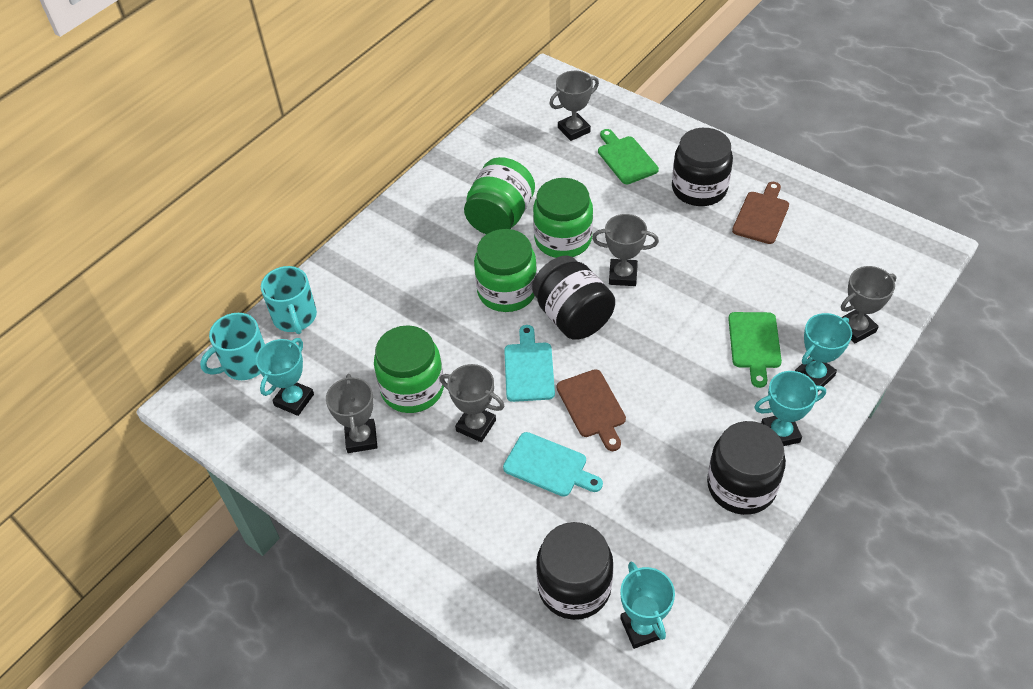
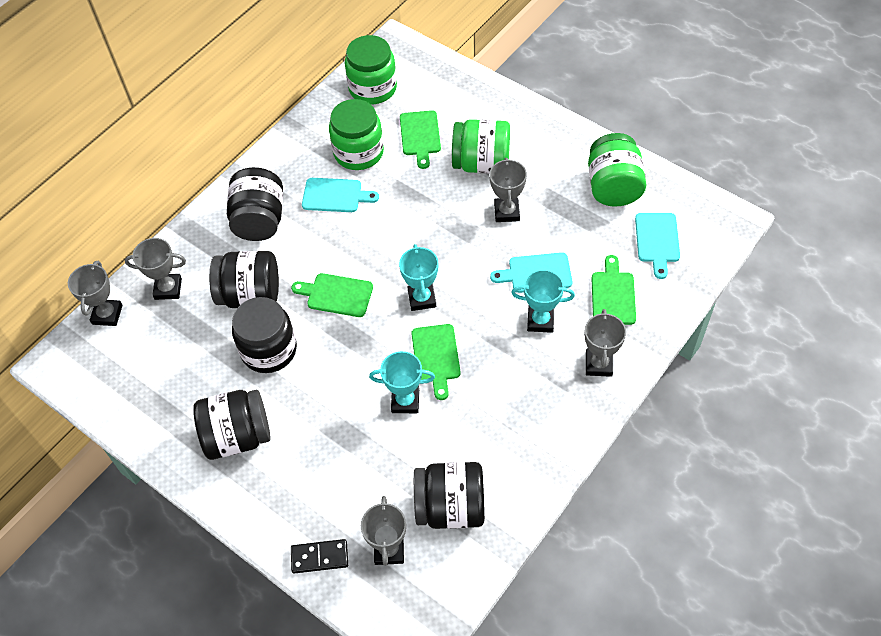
black domino: 0 -> 1
black jar: 4 -> 5
brown cutting board: 2 -> 0
green cutting board: 2 -> 4
turquoise cutting board: 2 -> 3
turquoise mug: 2 -> 0
turquoise trophy: 4 -> 3

